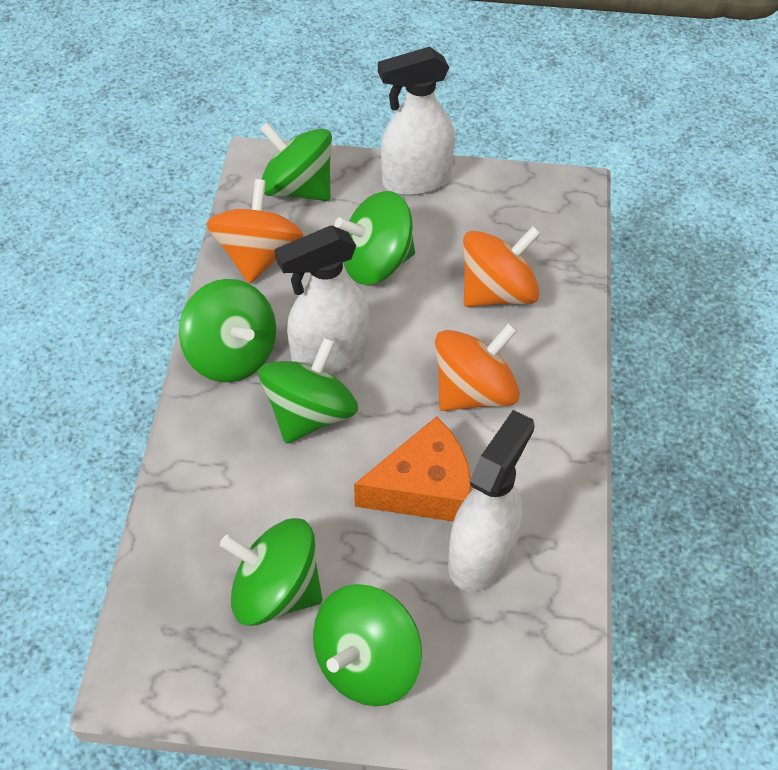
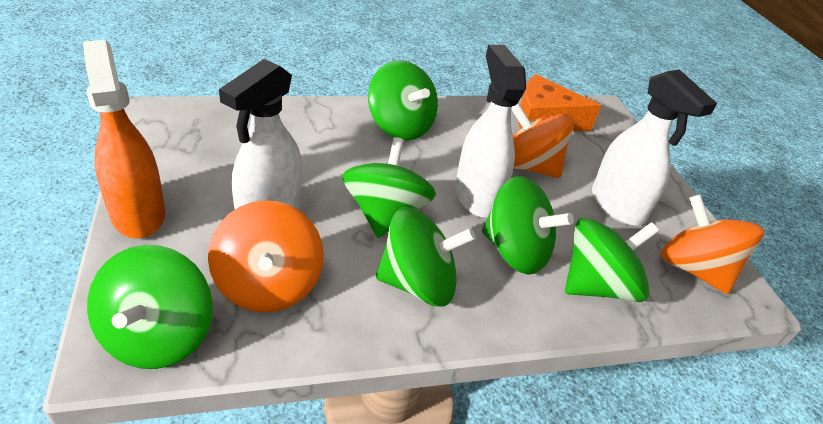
orange spray bottle: 0 -> 1

